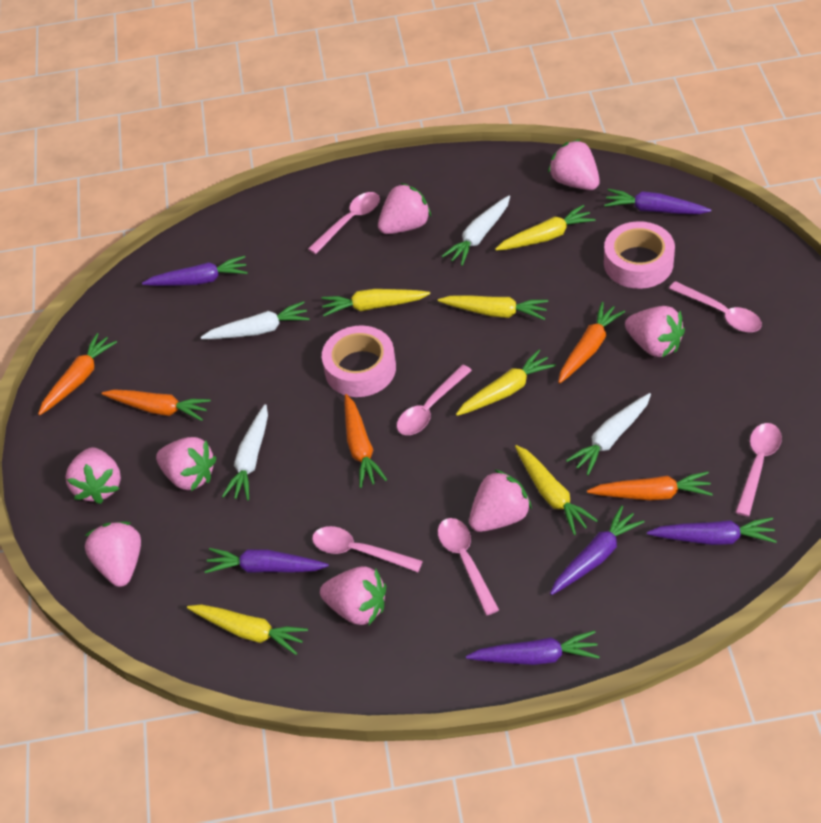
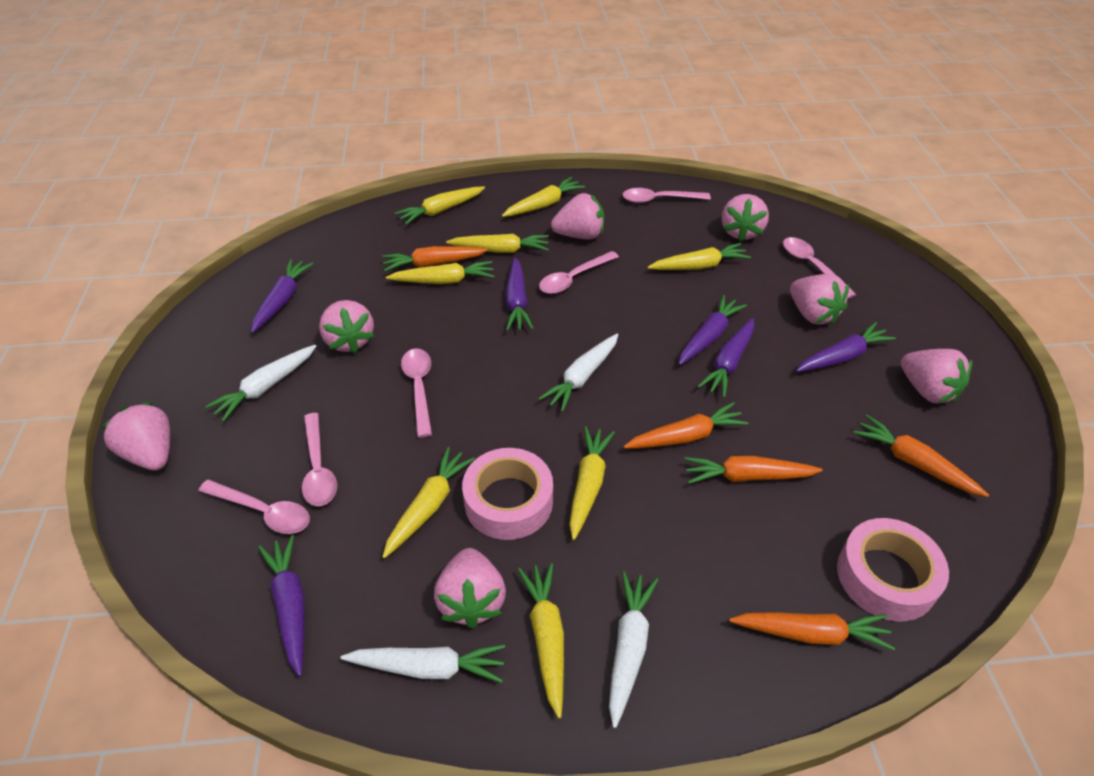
pink strawberry: 8 -> 7
yellow carrot: 6 -> 8

